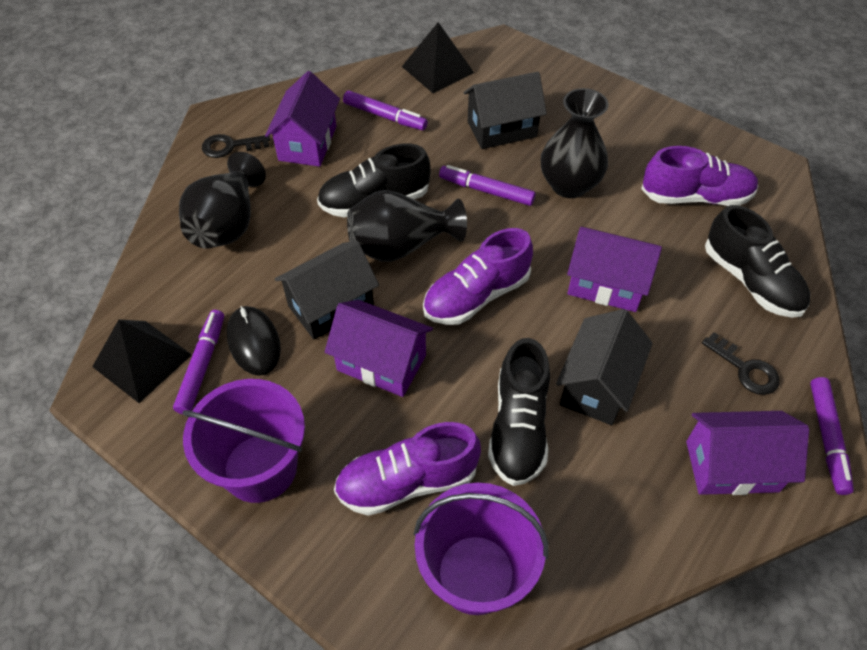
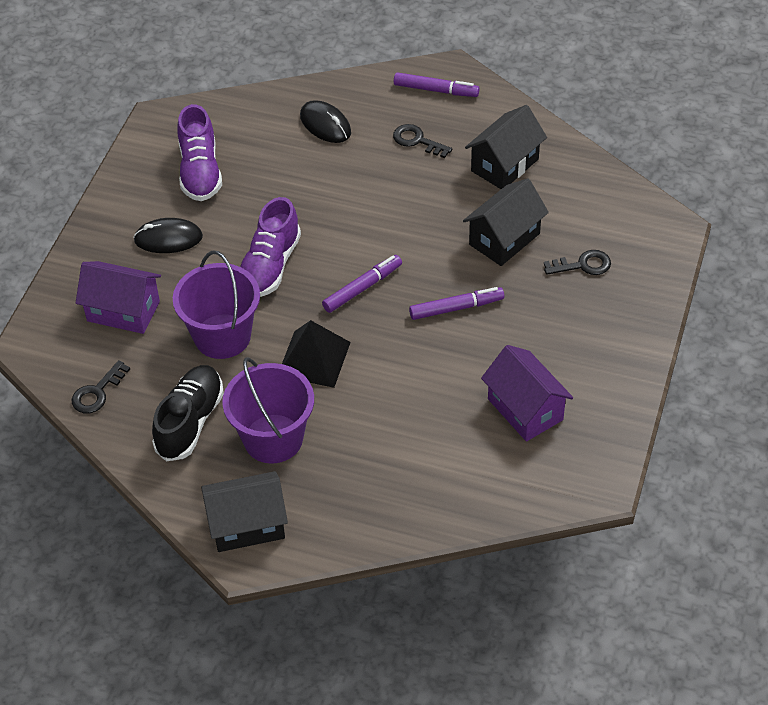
black key: 2 -> 3
black mouse: 1 -> 2
black pyramid: 2 -> 1
black shoe: 3 -> 1
black vase: 3 -> 0
purple house: 4 -> 2
purple marker: 4 -> 3
purple shoe: 3 -> 2

